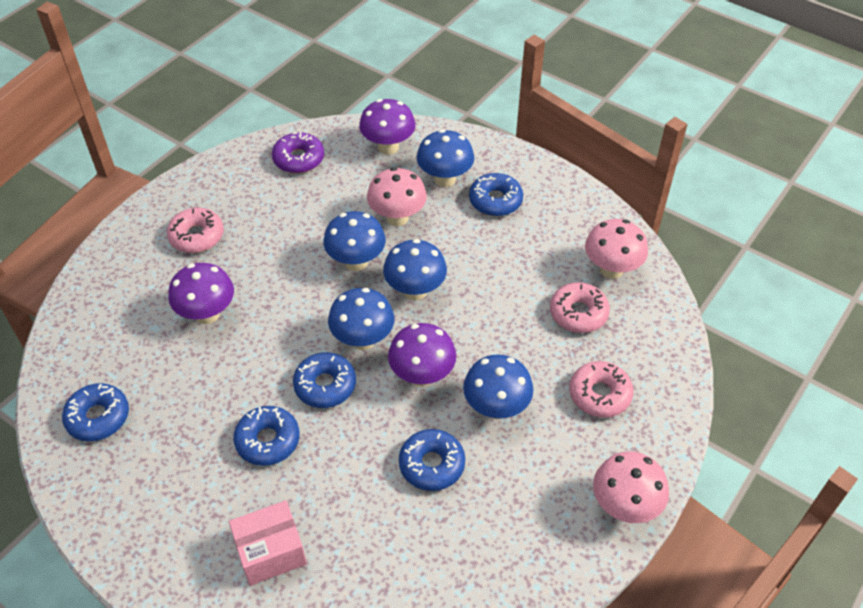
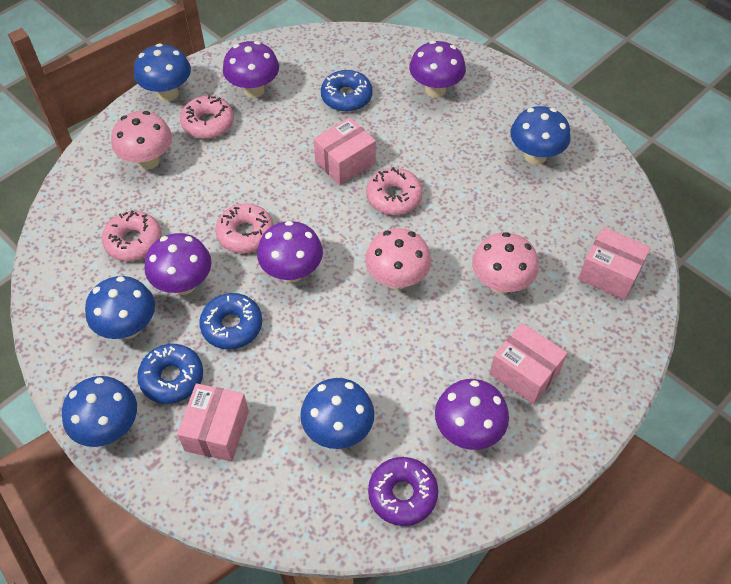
blue donut: 5 -> 3
pink box: 1 -> 4
pink donut: 3 -> 4
purple mushroom: 3 -> 5

